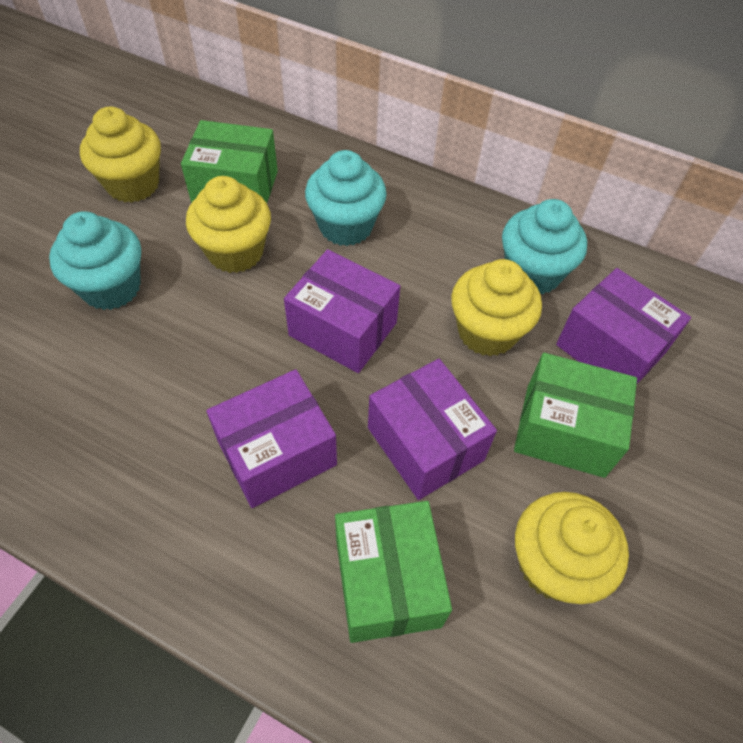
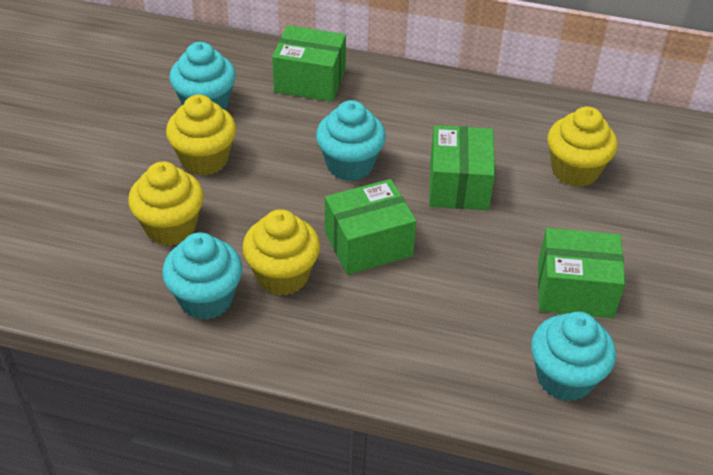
green box: 3 -> 4
purple box: 4 -> 0
turquoise cupcake: 3 -> 4

